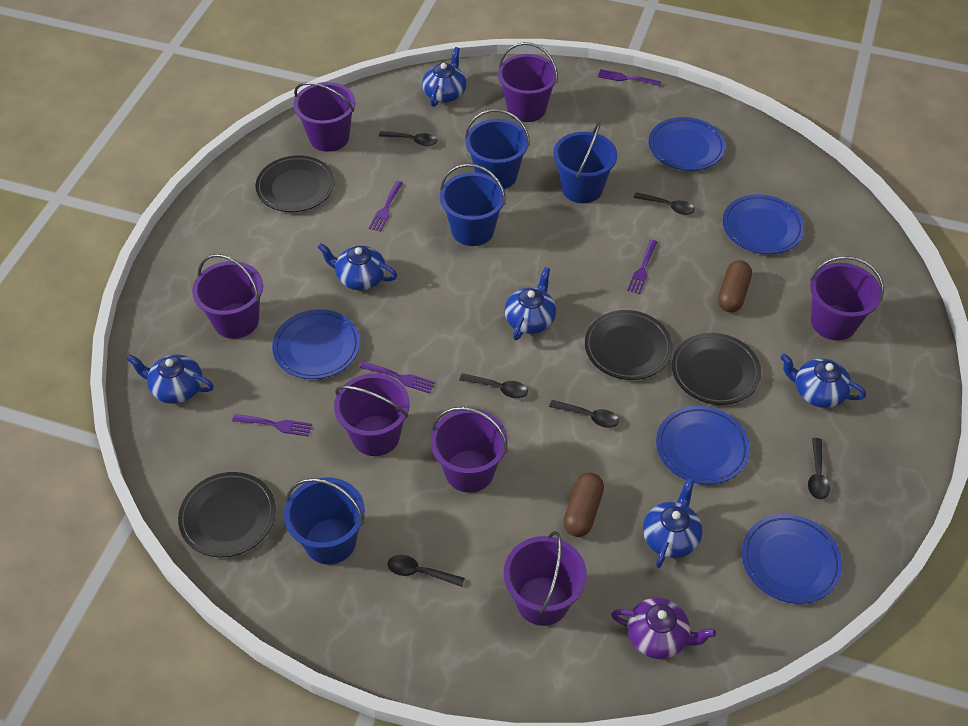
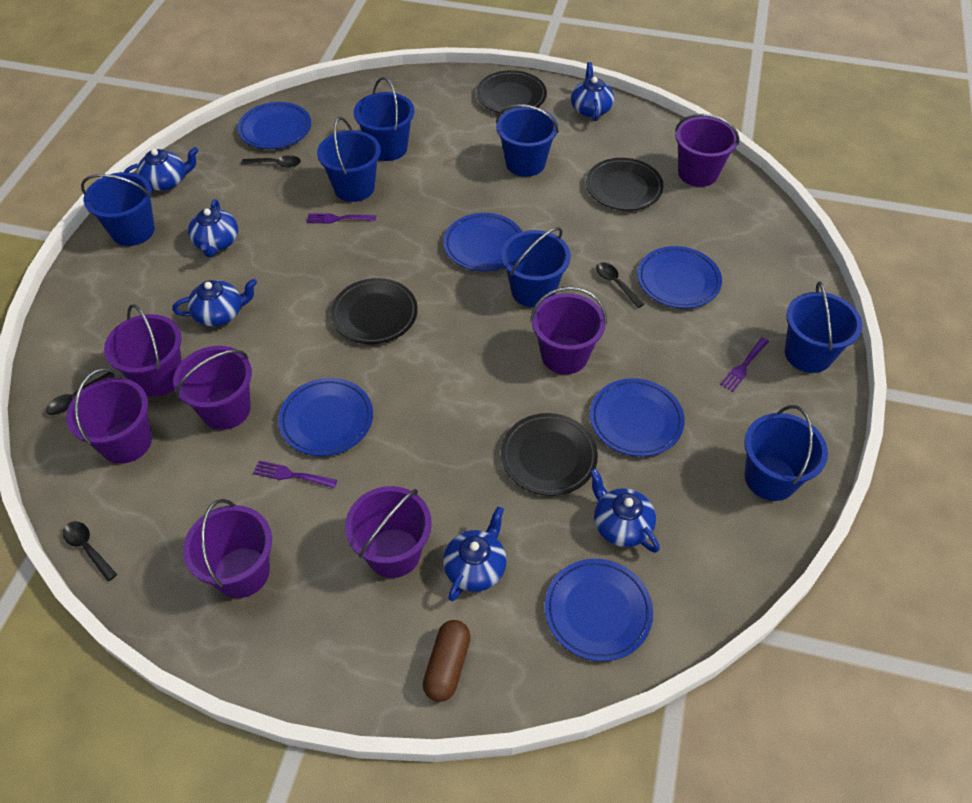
black spoon: 6 -> 4
blue bucket: 4 -> 7
blue plate: 5 -> 6
brown capsule: 2 -> 1
purple fork: 5 -> 3
purple teapot: 1 -> 0

